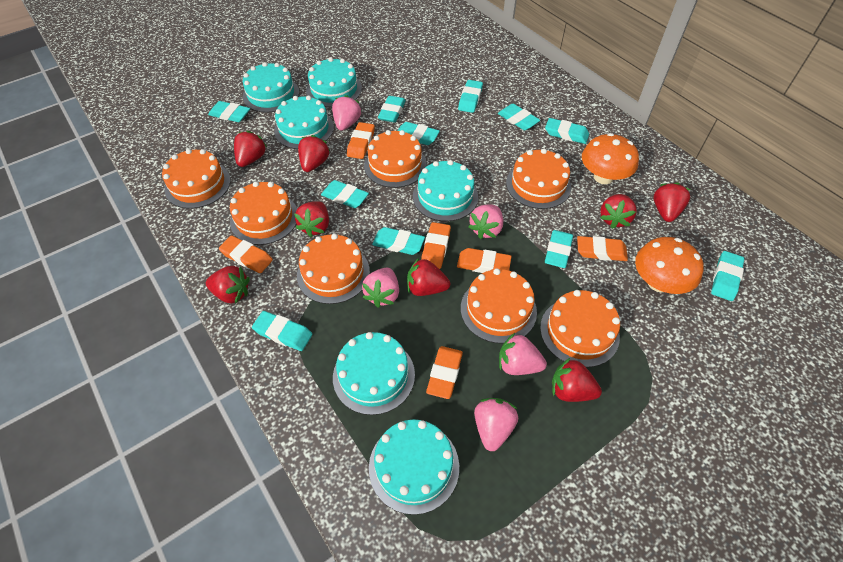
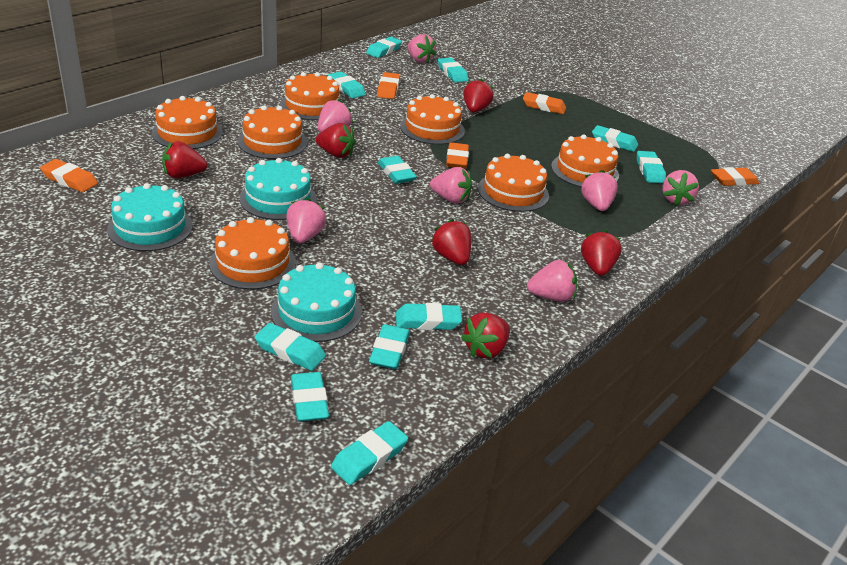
orange eraser: 6 -> 5
orange mushroom: 2 -> 0
pink strawberry: 5 -> 7
red strawberry: 8 -> 6
turquoise cake: 6 -> 3

